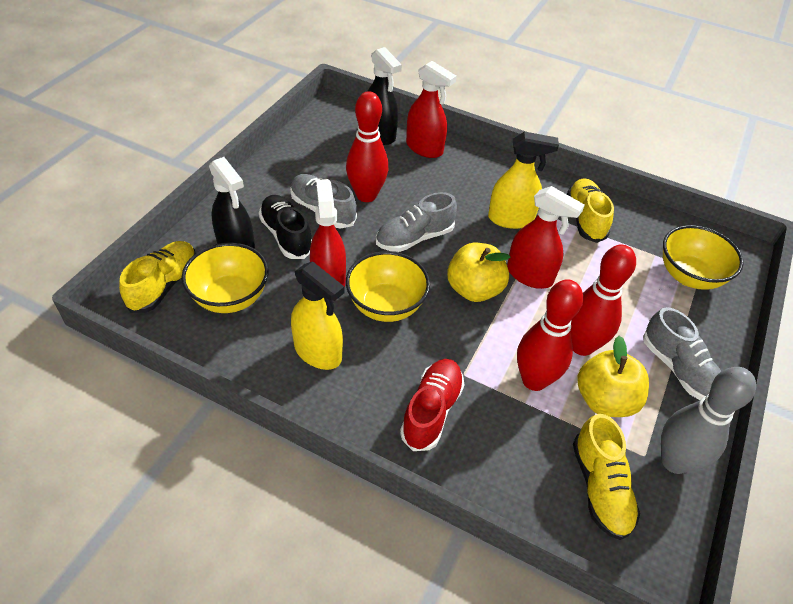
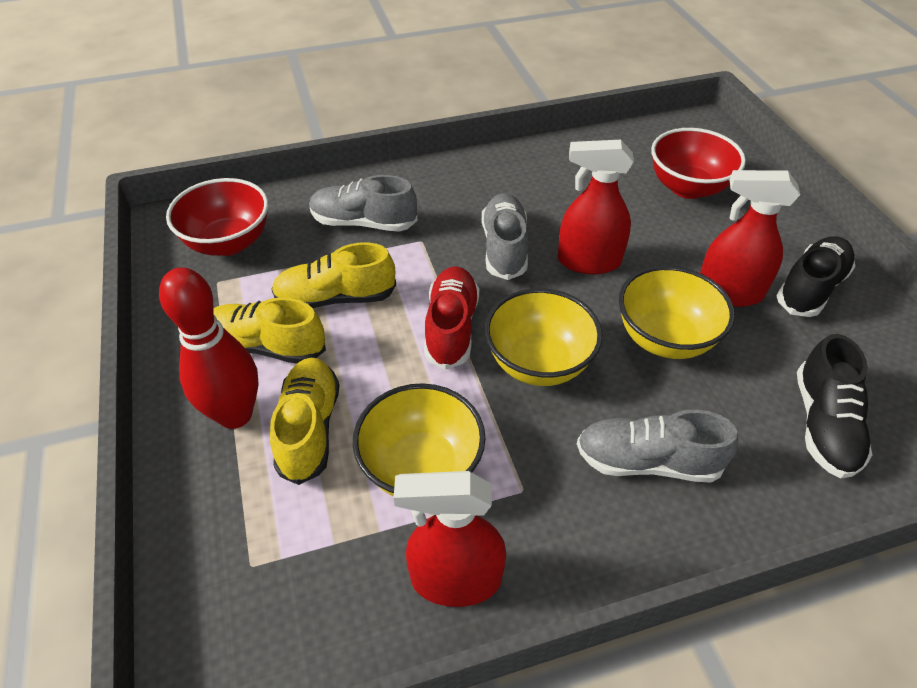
black shoe: 1 -> 2
black spray bottle: 2 -> 0
grey bowling pin: 1 -> 0
red bowl: 0 -> 2
red bowling pin: 3 -> 1
yellow apple: 2 -> 0
yellow spray bottle: 2 -> 0

